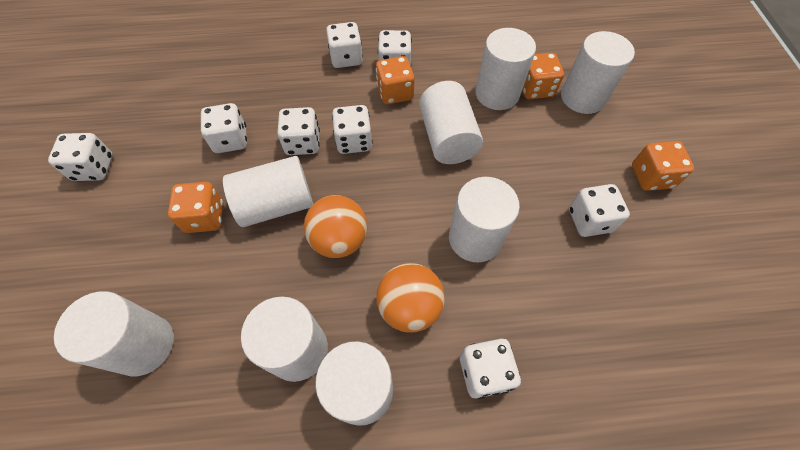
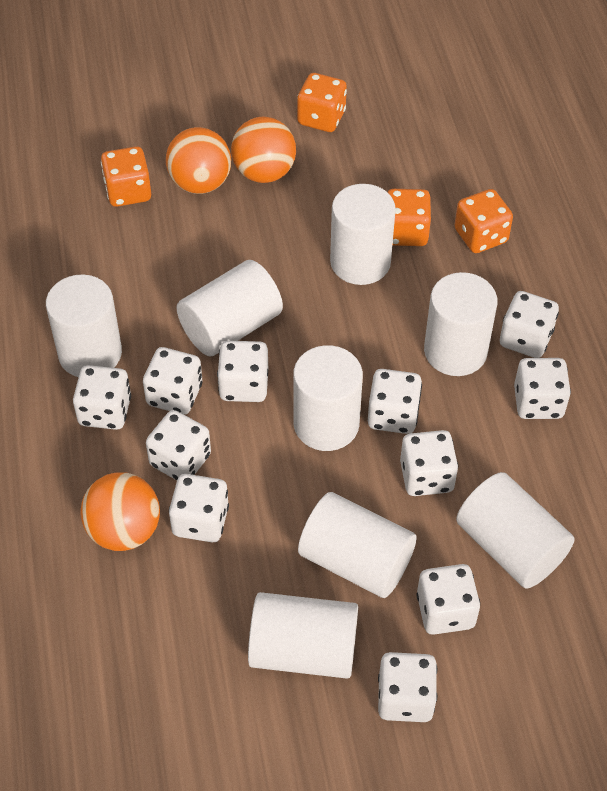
orange ball: 2 -> 3
white dice: 8 -> 11

